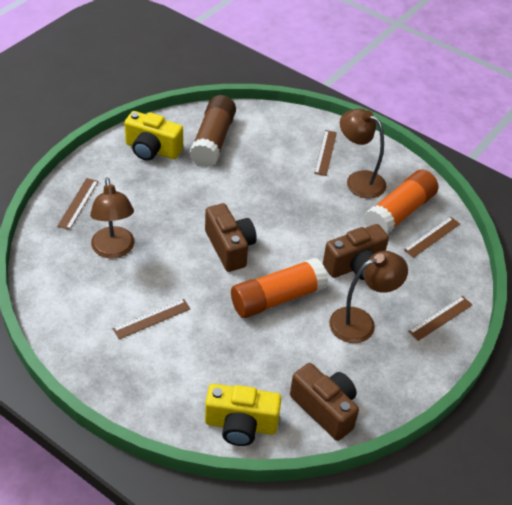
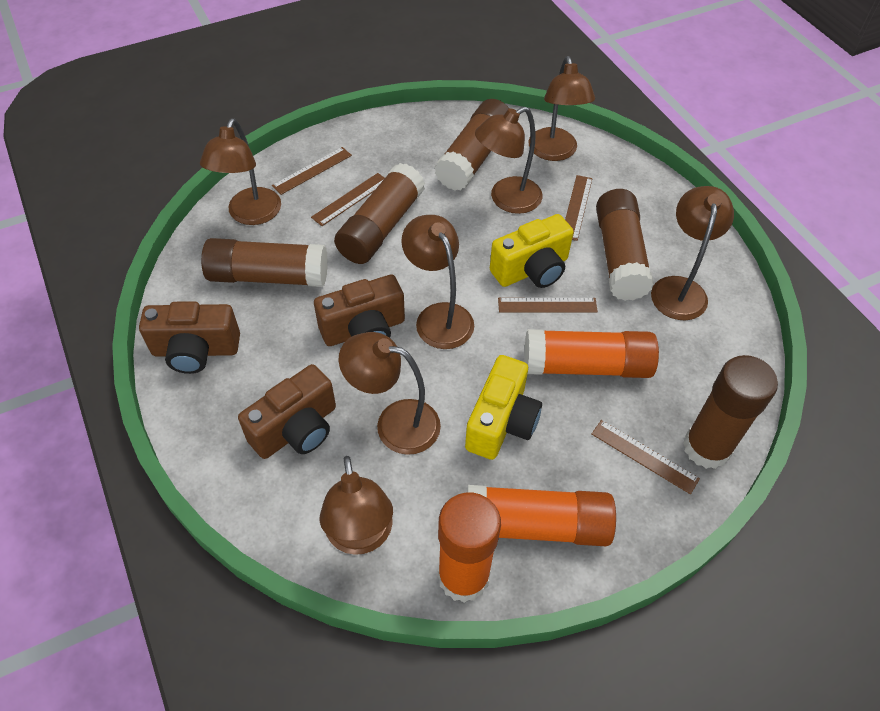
brown glue stick: 1 -> 5
brown lamp: 3 -> 7
orange glue stick: 2 -> 3

